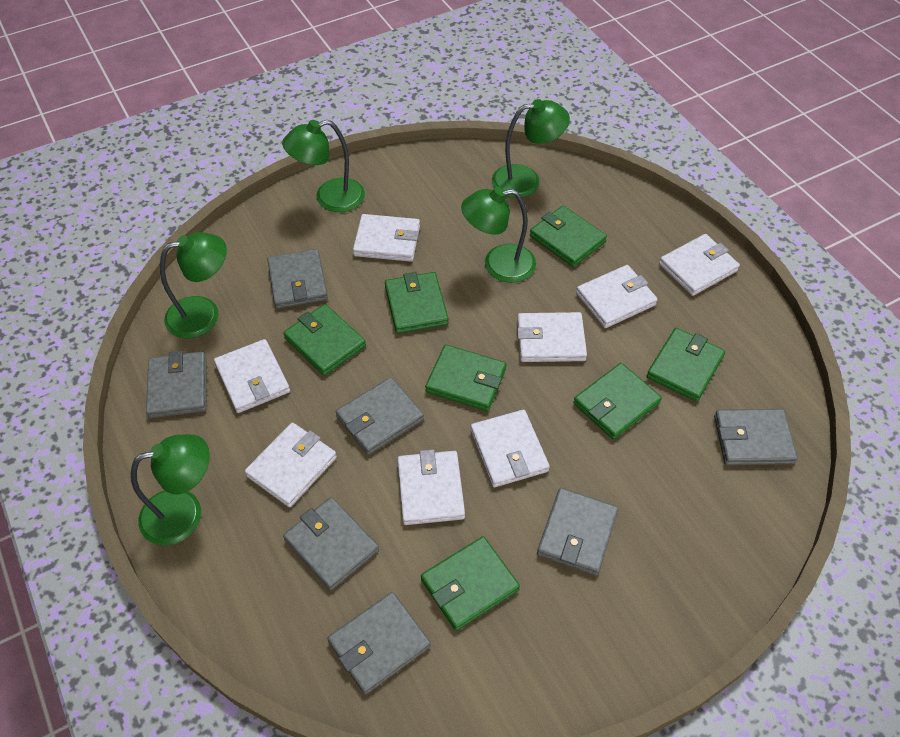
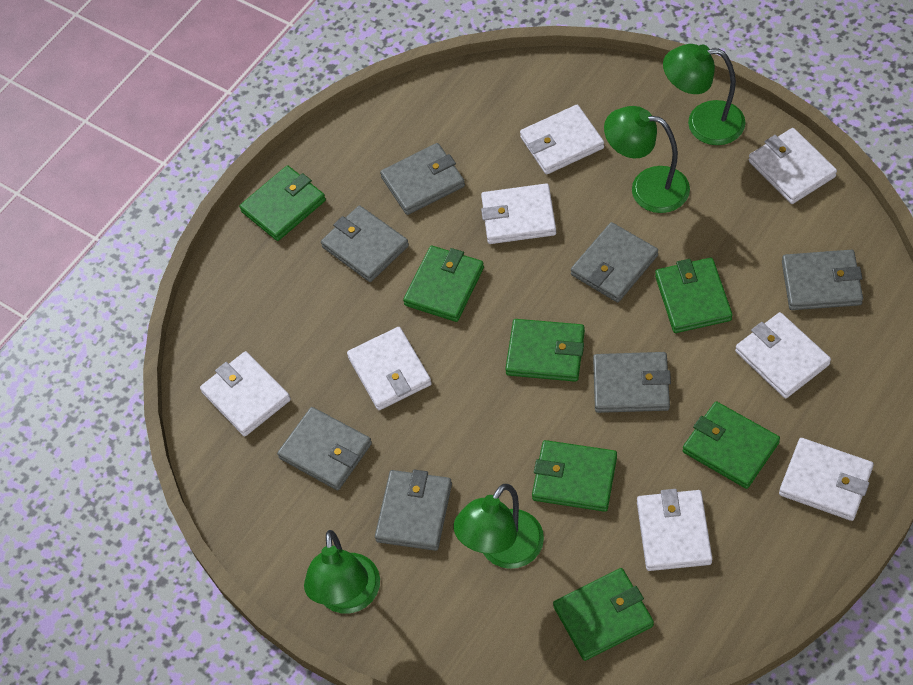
green lamp: 5 -> 4

